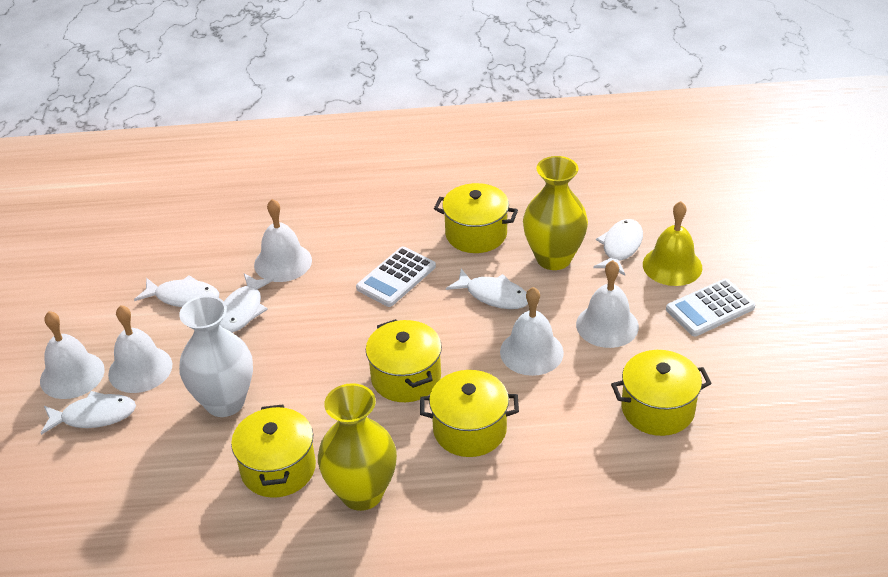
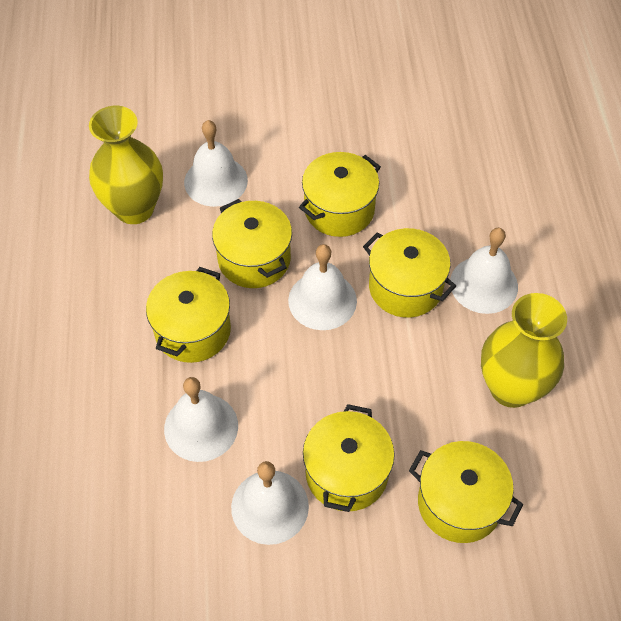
white calculator: 2 -> 0
white fish: 5 -> 0
white vase: 1 -> 0
yellow bell: 1 -> 0
yellow pot: 5 -> 6

